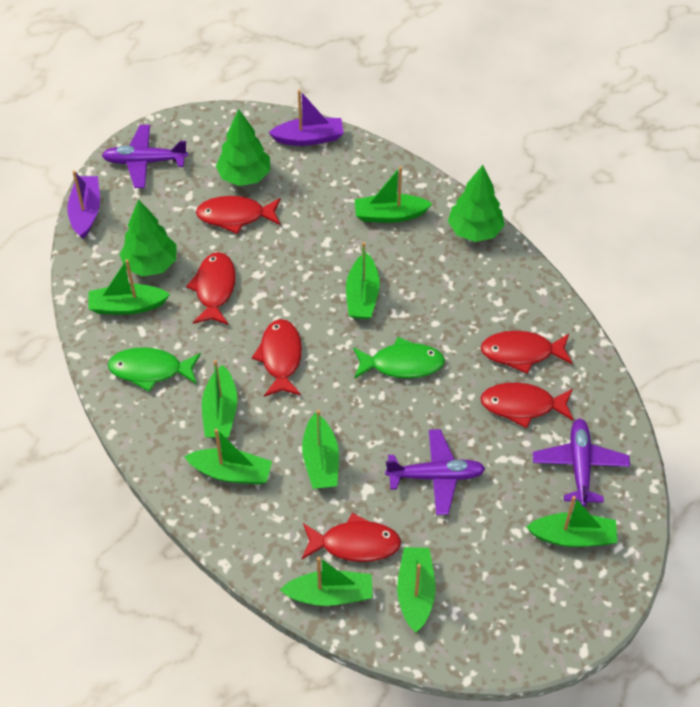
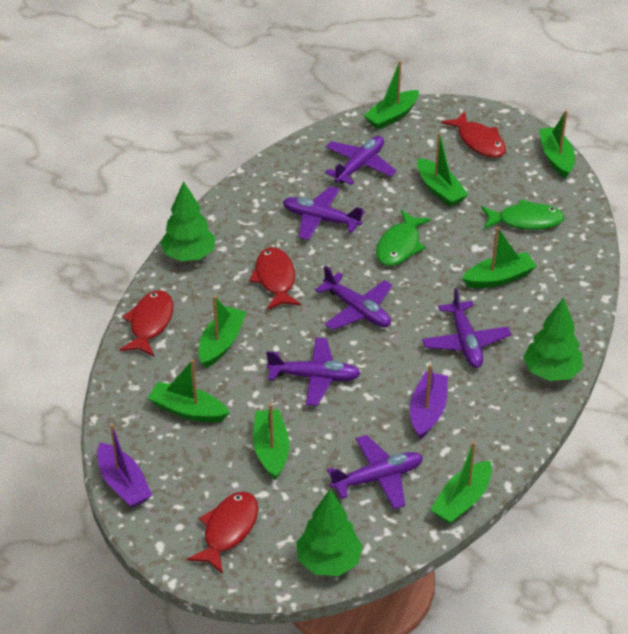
green boat: 9 -> 8
purple plane: 3 -> 6
red fish: 6 -> 4

